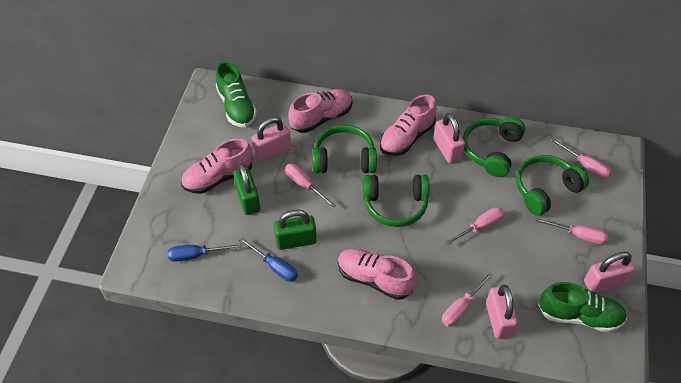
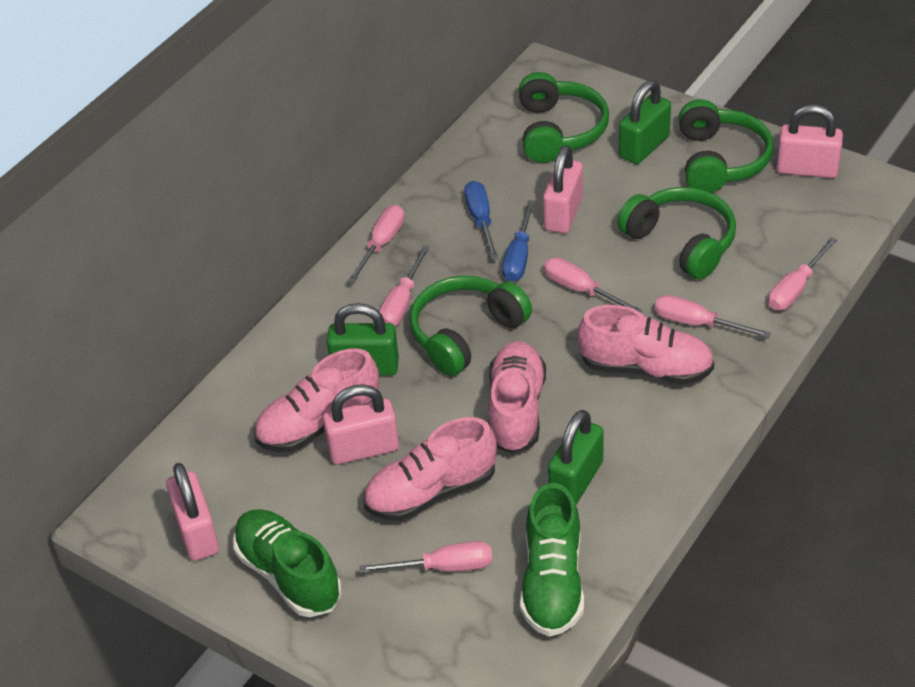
green padlock: 2 -> 3
pink screwdriver: 5 -> 6

